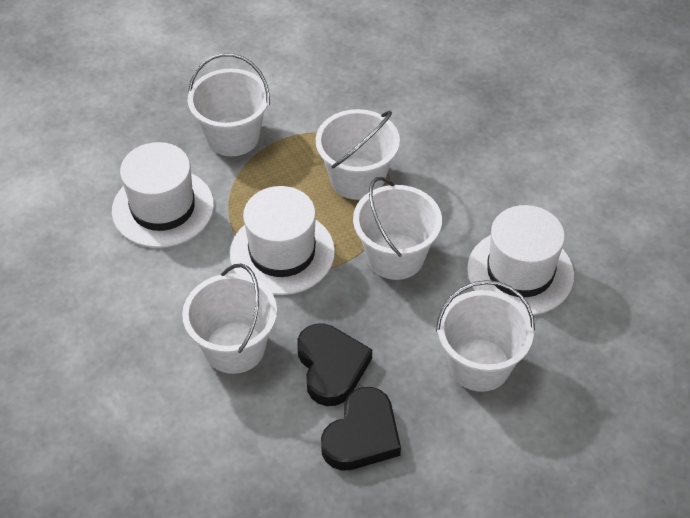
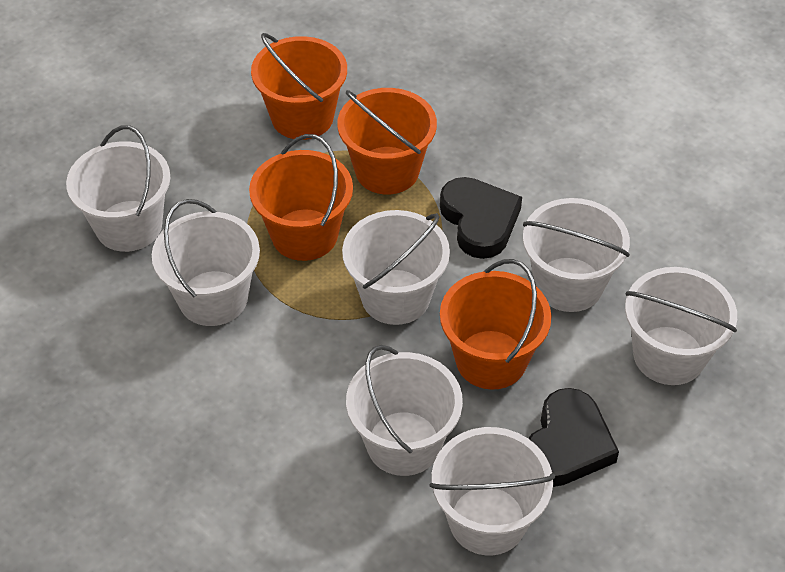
orange bucket: 0 -> 4
white bucket: 5 -> 7
white hat: 3 -> 0

